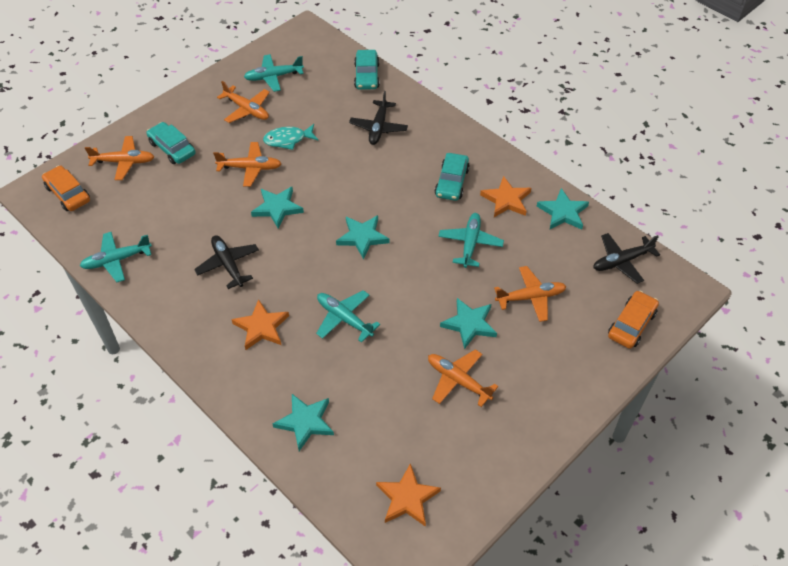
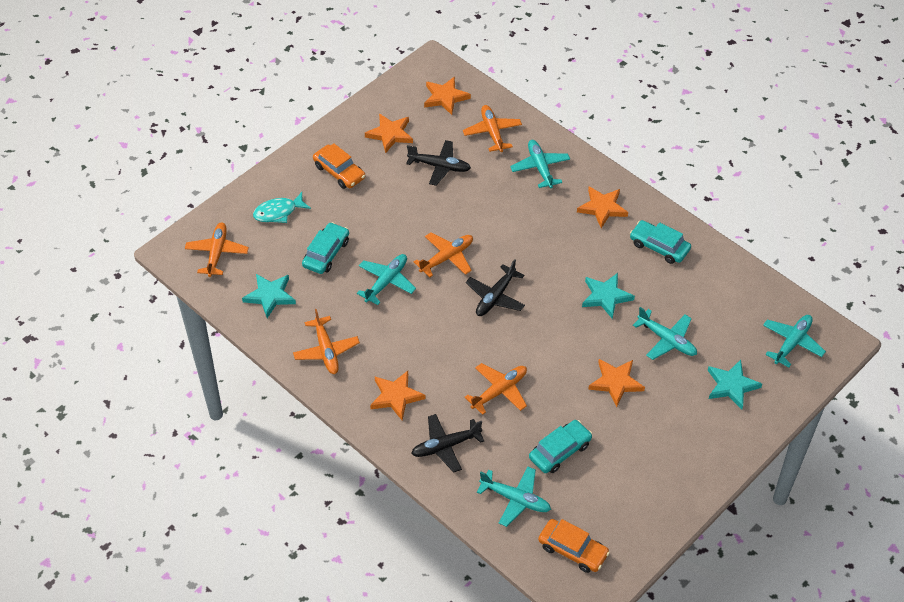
orange star: 3 -> 5
turquoise plane: 4 -> 5
turquoise star: 5 -> 3

